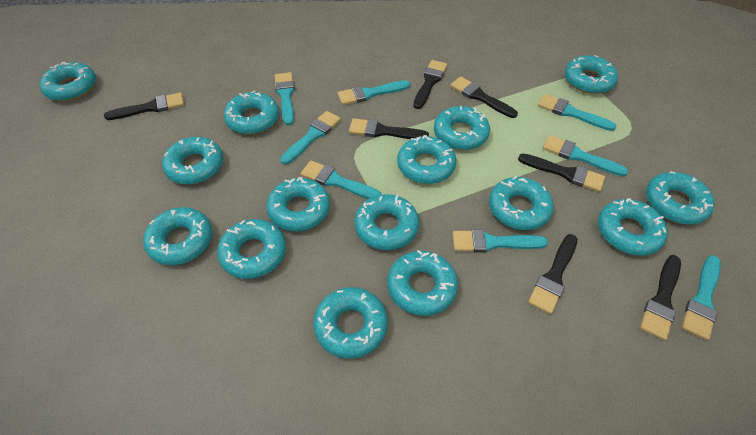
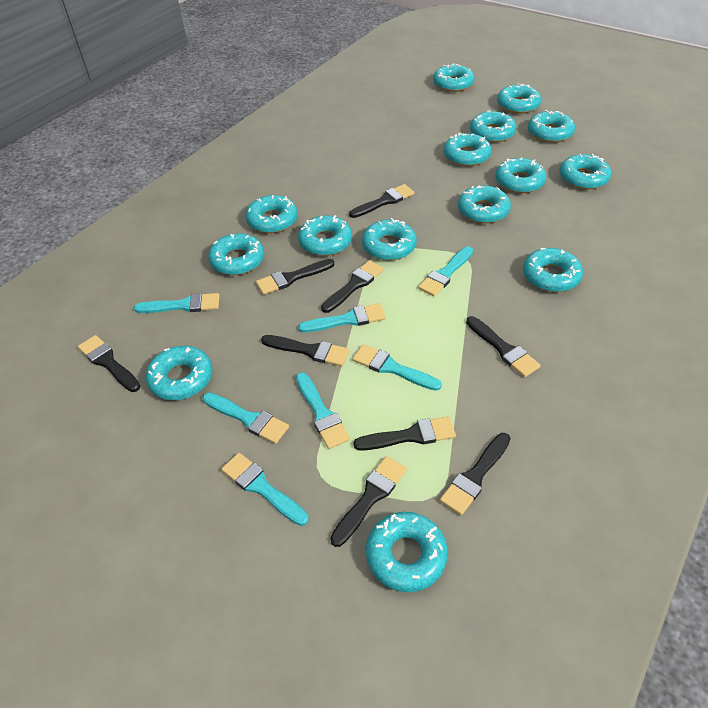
black brush: 7 -> 9
turquoise brush: 8 -> 7

